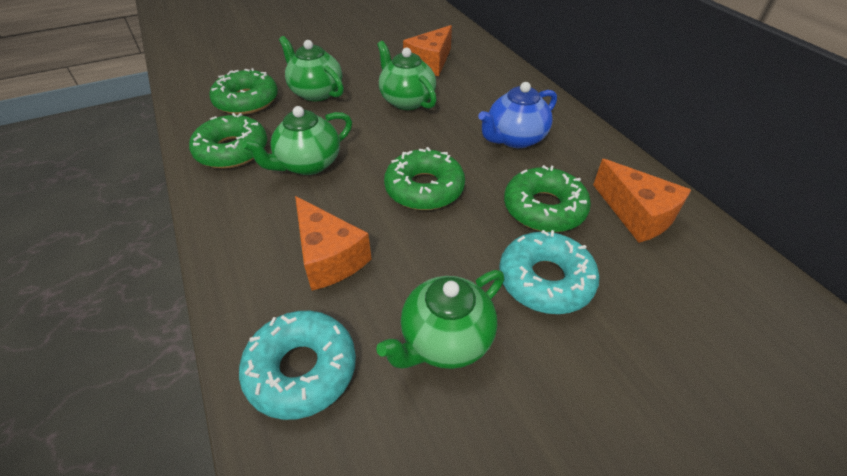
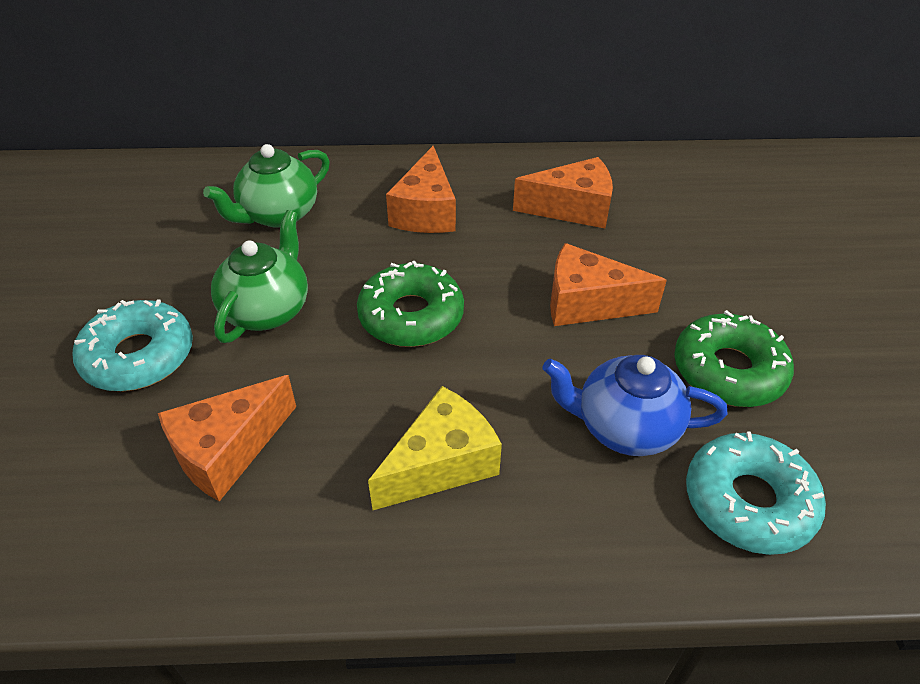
green donut: 4 -> 2
green teapot: 4 -> 2
orange cheese: 3 -> 4
yellow cheese: 0 -> 1

